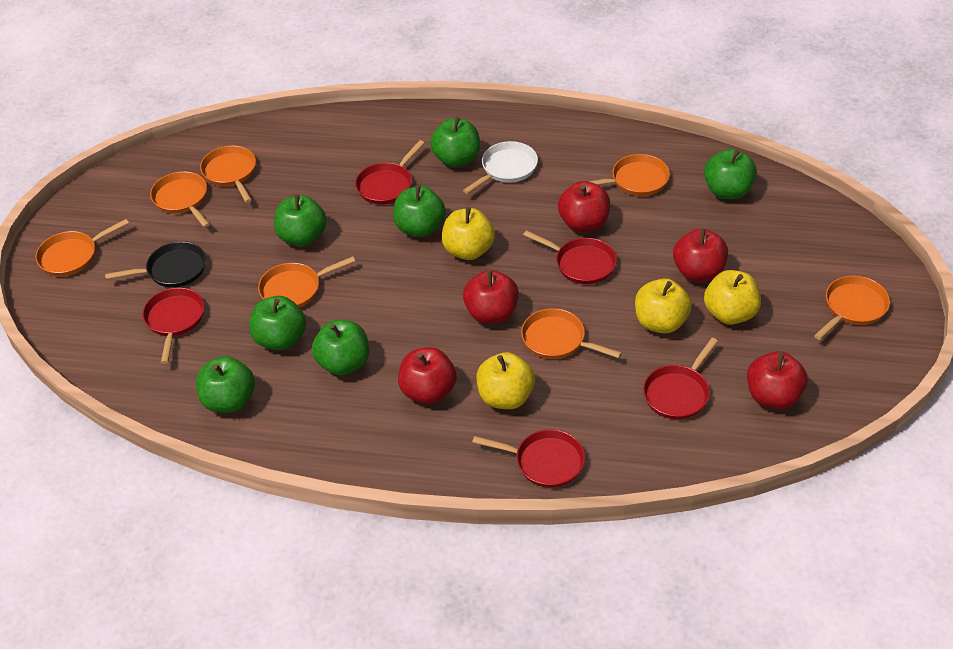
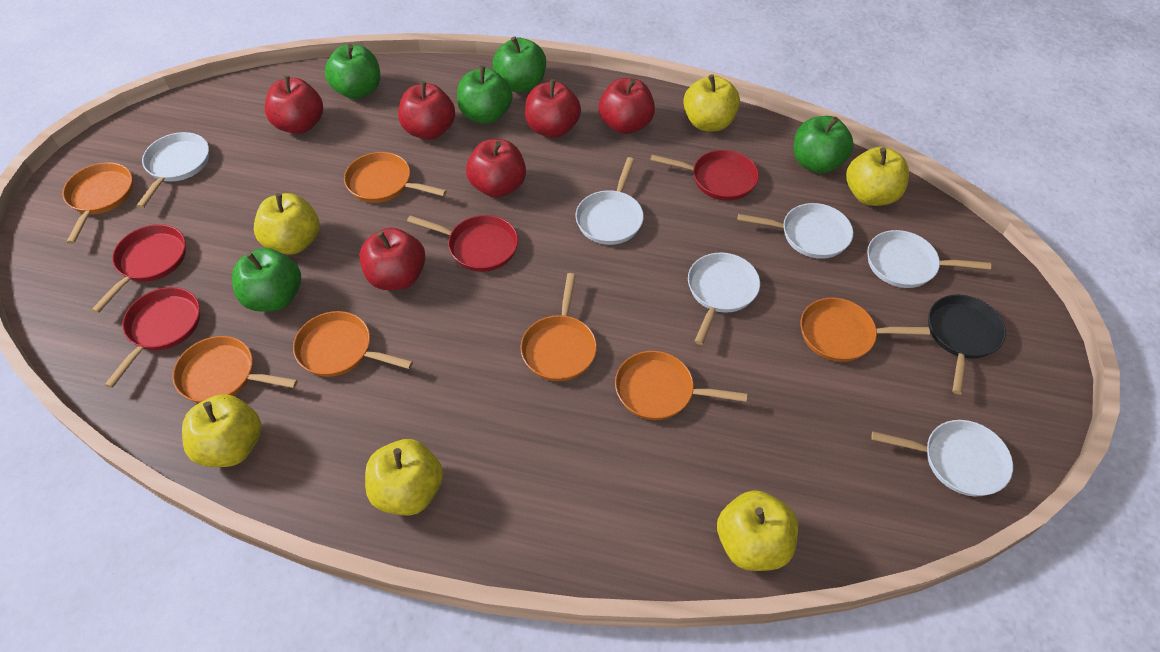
green apple: 7 -> 5
red apple: 5 -> 6
red pan: 5 -> 4
white pan: 1 -> 6
yellow apple: 4 -> 6

